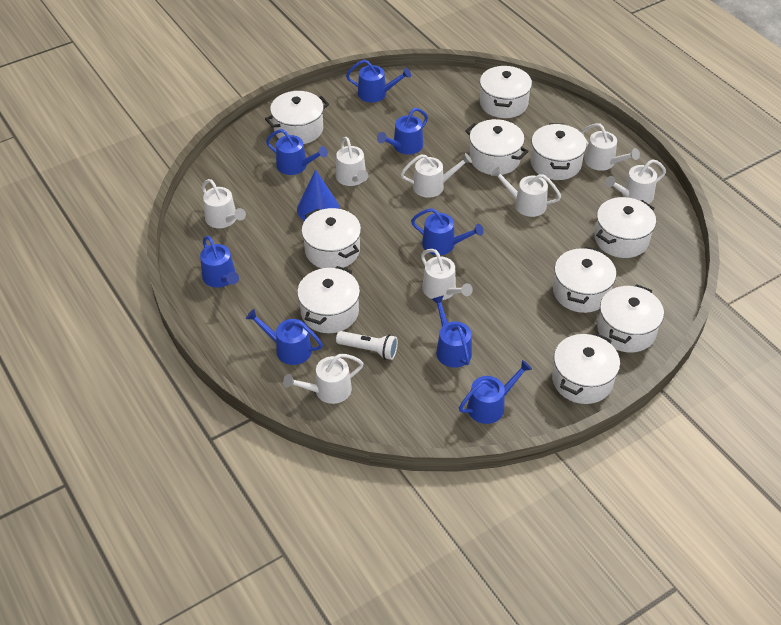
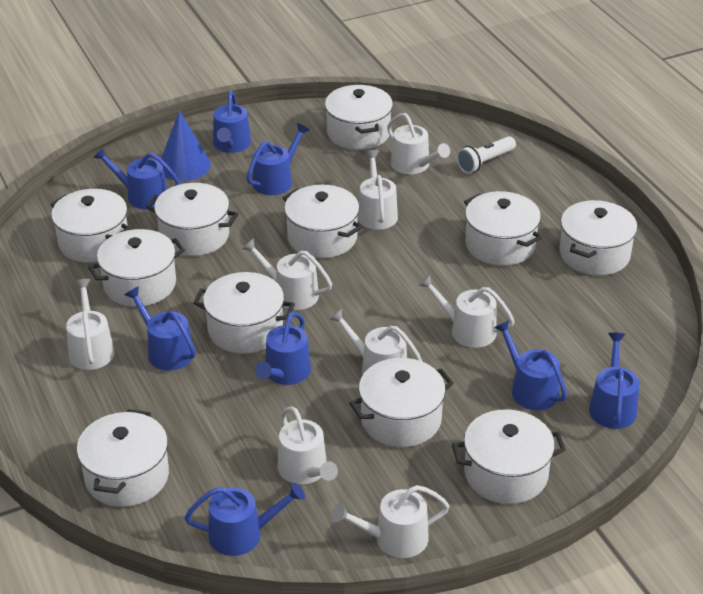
white pot: 10 -> 11

